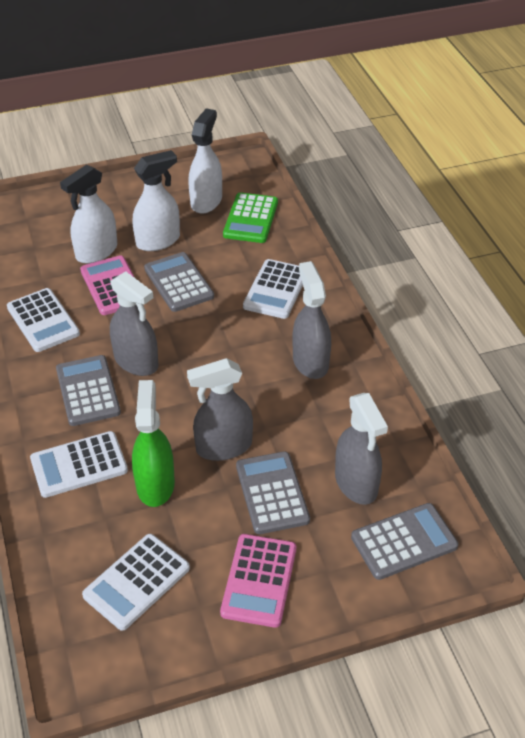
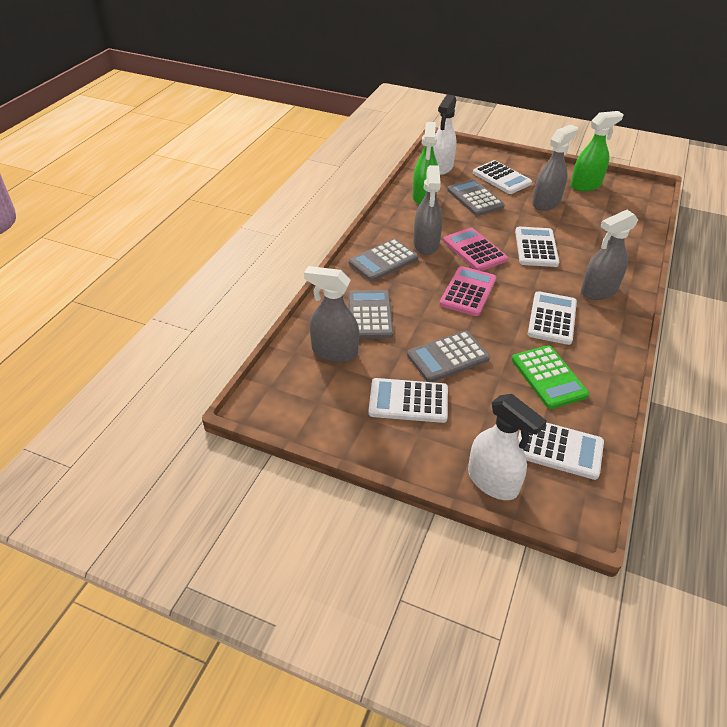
green spray bottle: 1 -> 2
white calculator: 4 -> 5
white spray bottle: 3 -> 2

